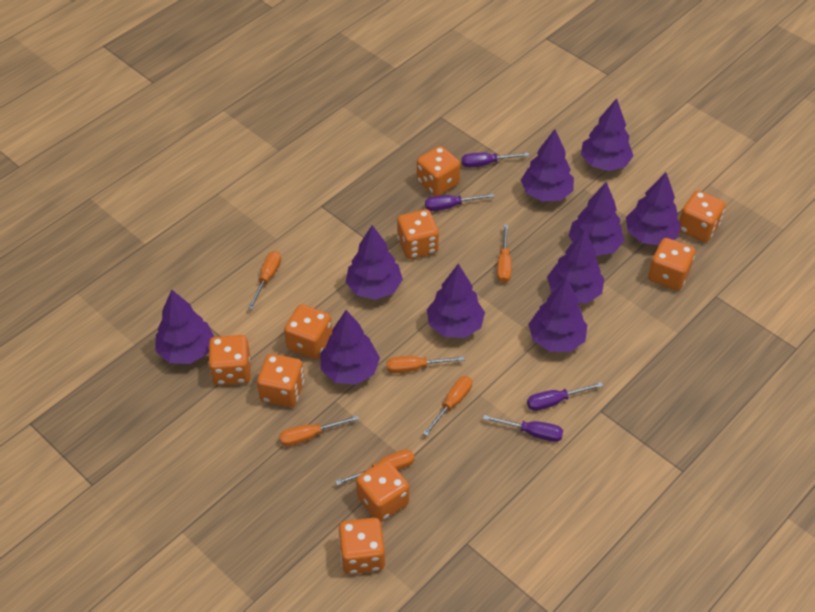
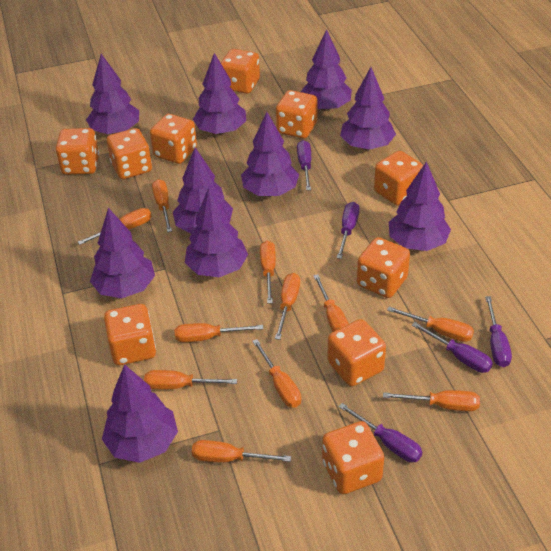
orange dice: 9 -> 10
orange screwdriver: 6 -> 11
purple screwdriver: 4 -> 5

